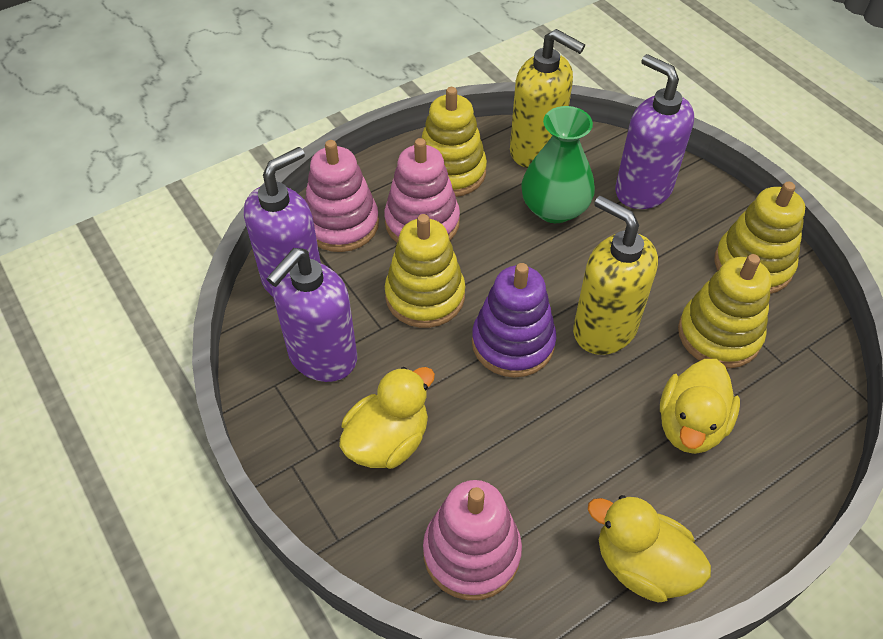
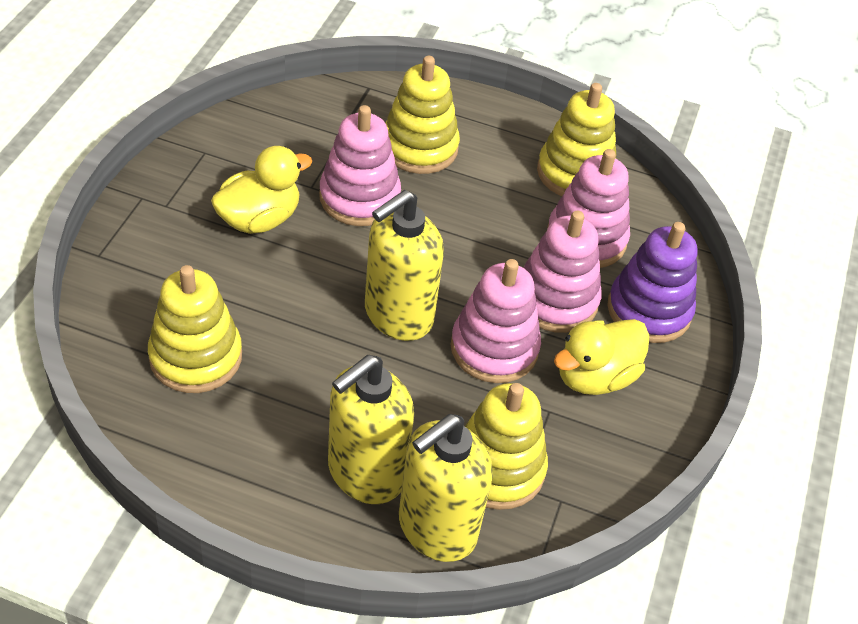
green vase: 1 -> 0
pink stacking toy: 3 -> 4
purple soap dispenser: 3 -> 0
yellow duck: 3 -> 2
yellow soap dispenser: 2 -> 3

